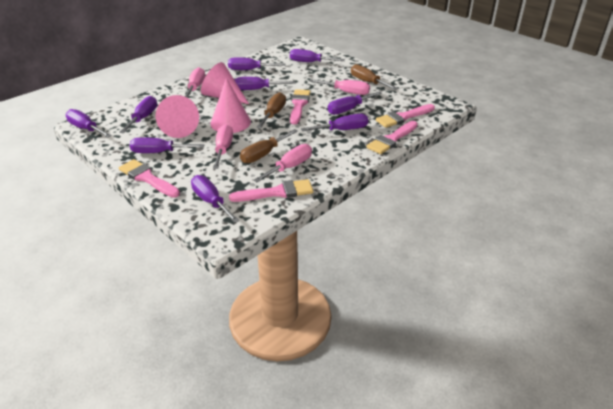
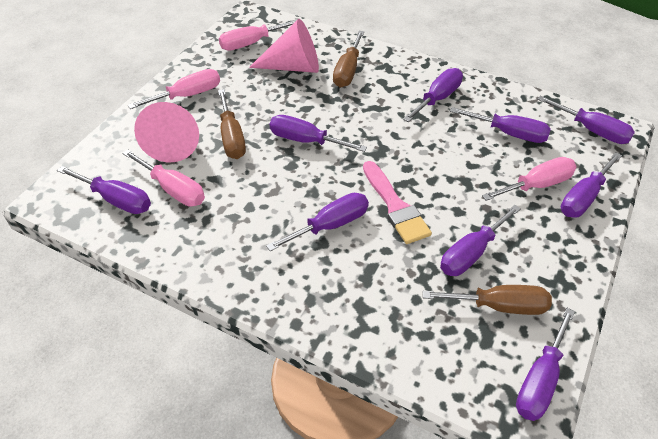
pink brush: 5 -> 1
pink cone: 3 -> 2

